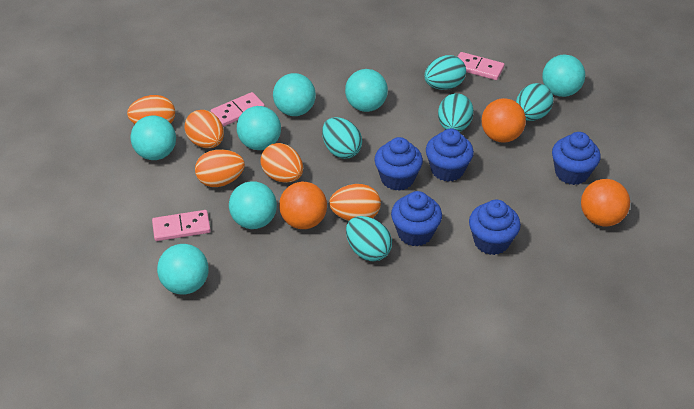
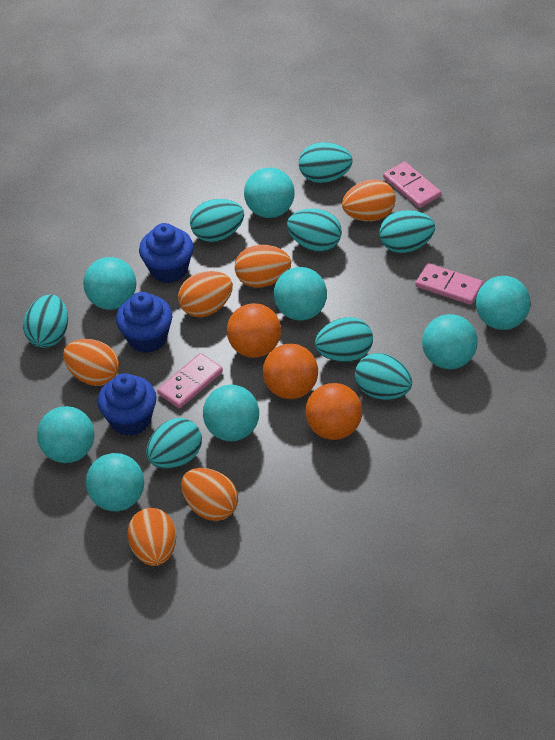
blue cupcake: 5 -> 3
orange egg: 5 -> 6
turquoise ball: 7 -> 8
turquoise egg: 5 -> 8

